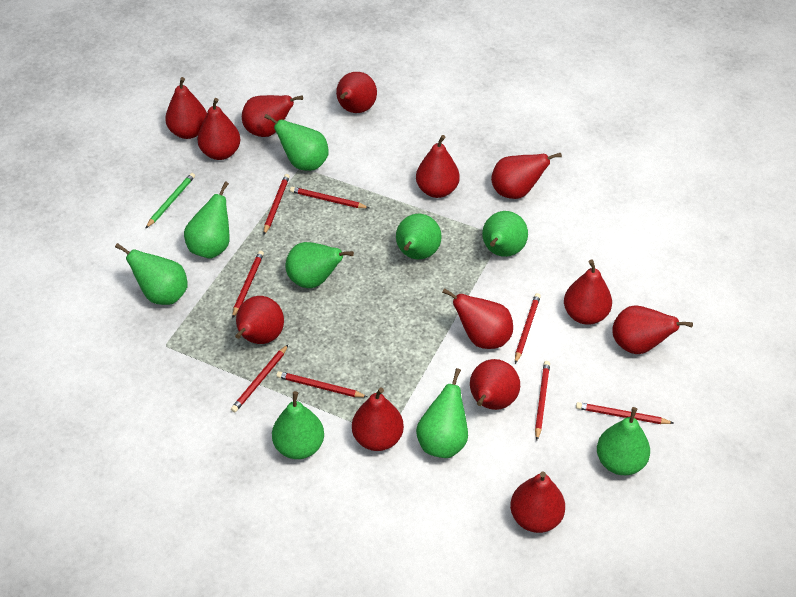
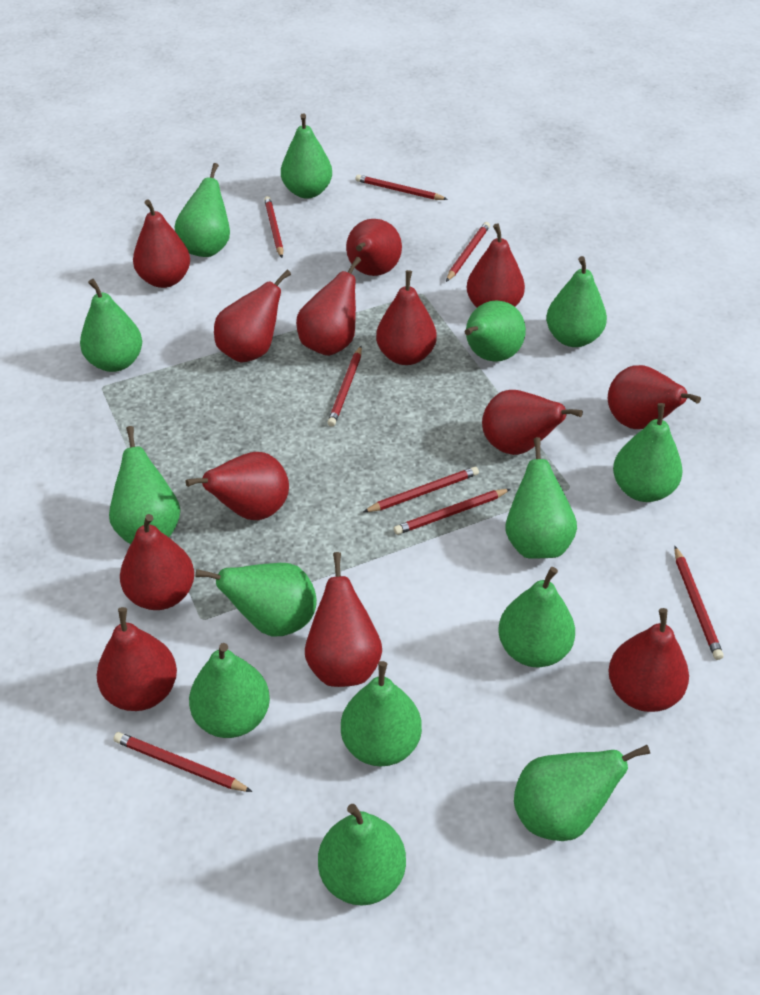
green pear: 9 -> 14
green pencil: 1 -> 0

